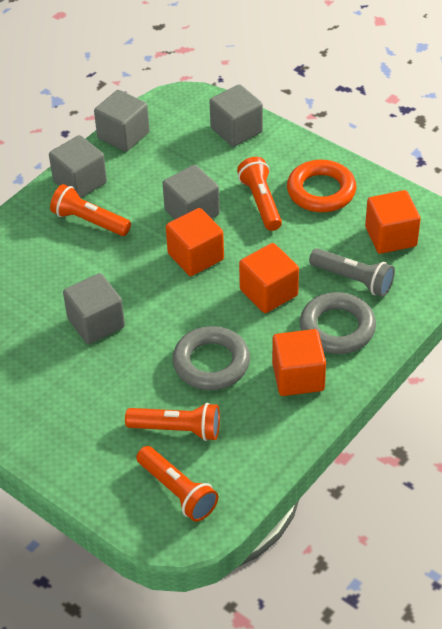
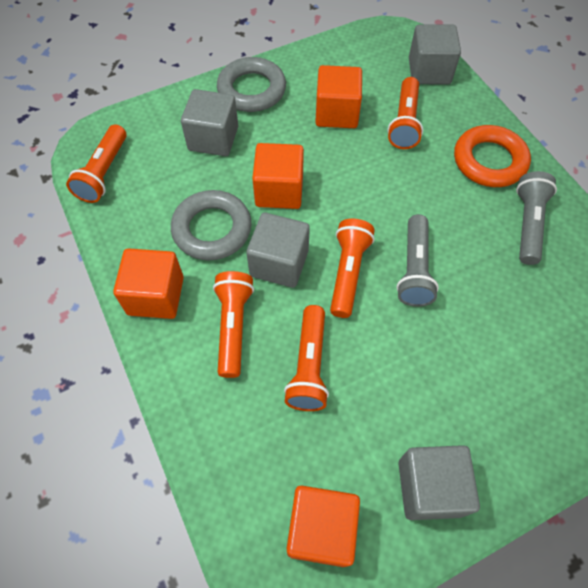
grey cube: 5 -> 4
grey flashlight: 1 -> 2
orange flashlight: 4 -> 5

